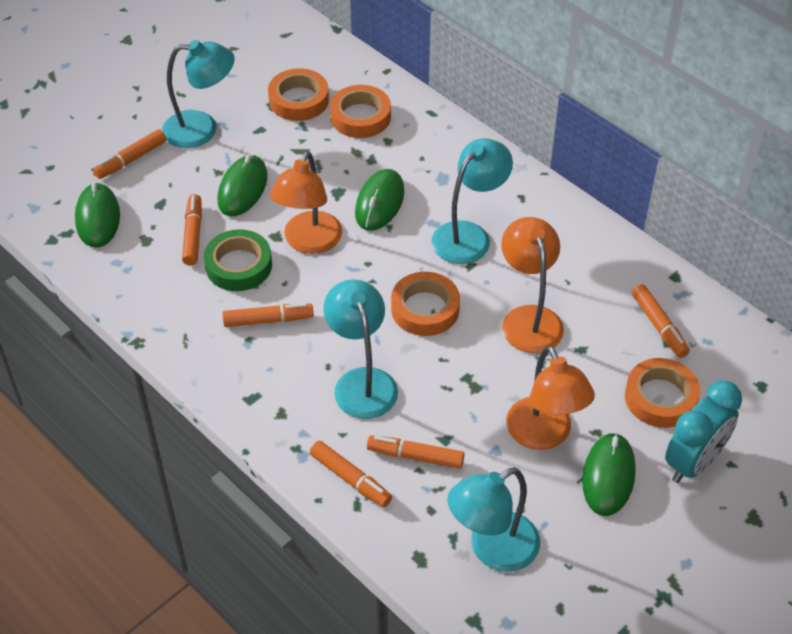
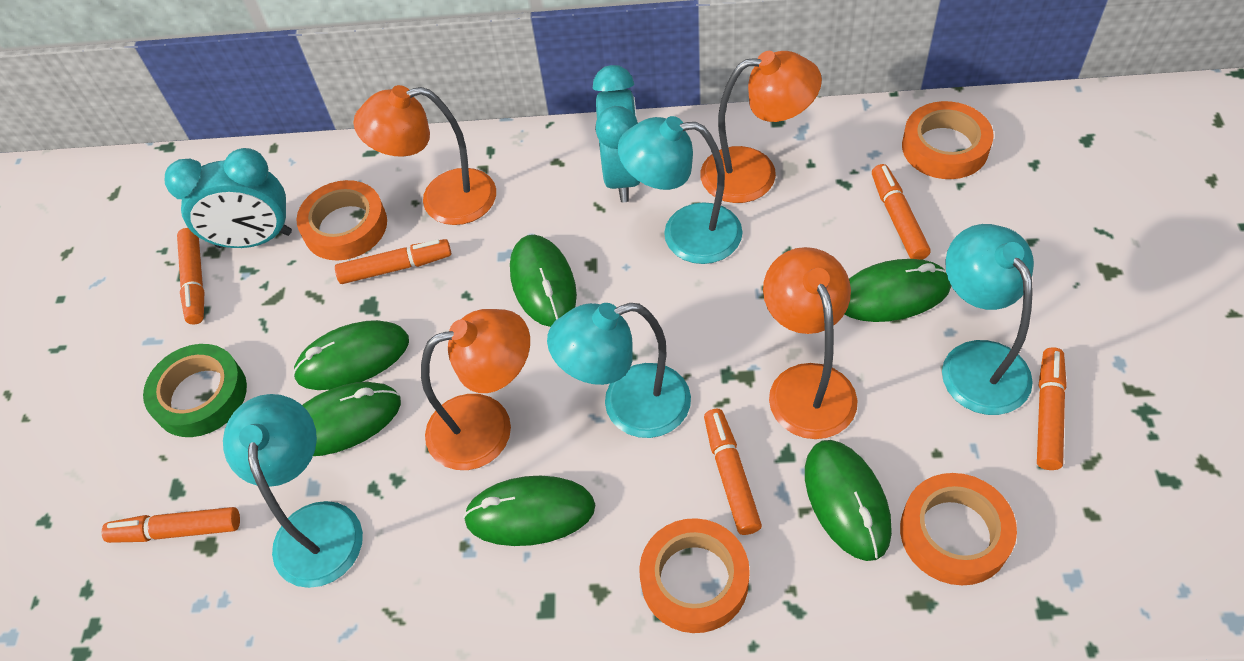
green mouse: 4 -> 6
orange lamp: 3 -> 4
turquoise clock: 1 -> 2

